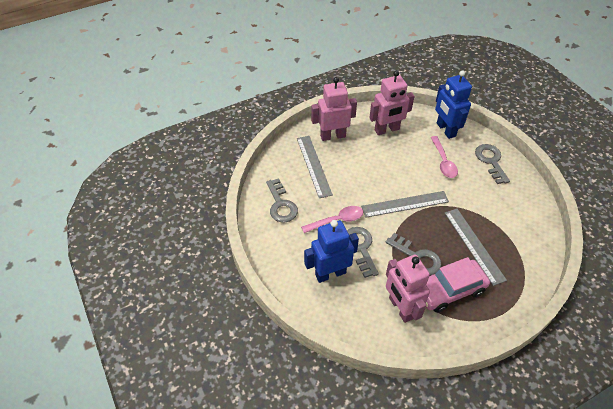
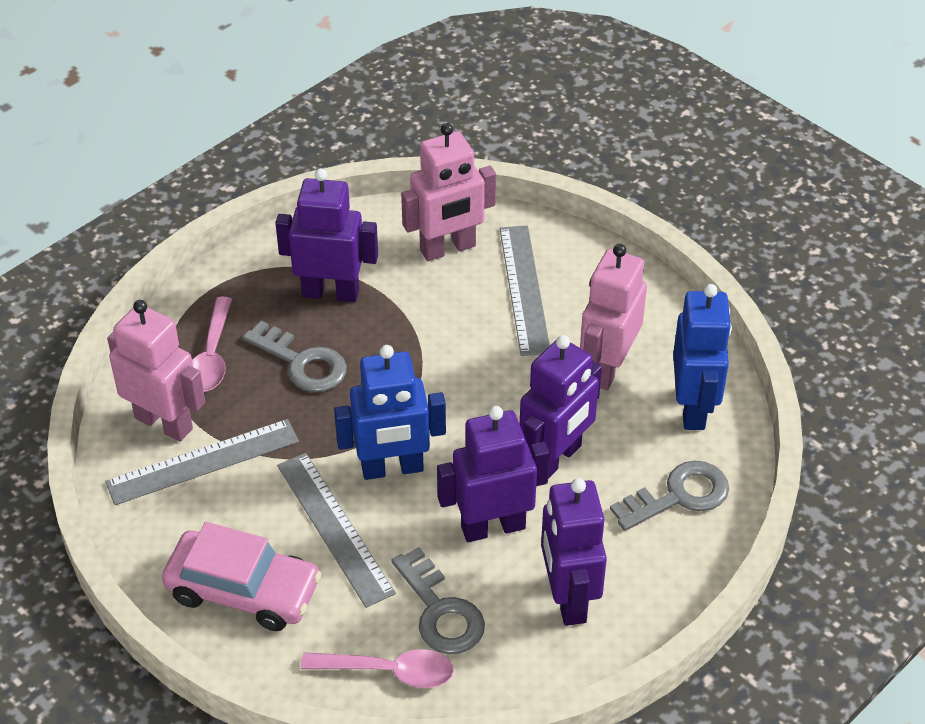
grey key: 4 -> 3
purple robot: 0 -> 4

